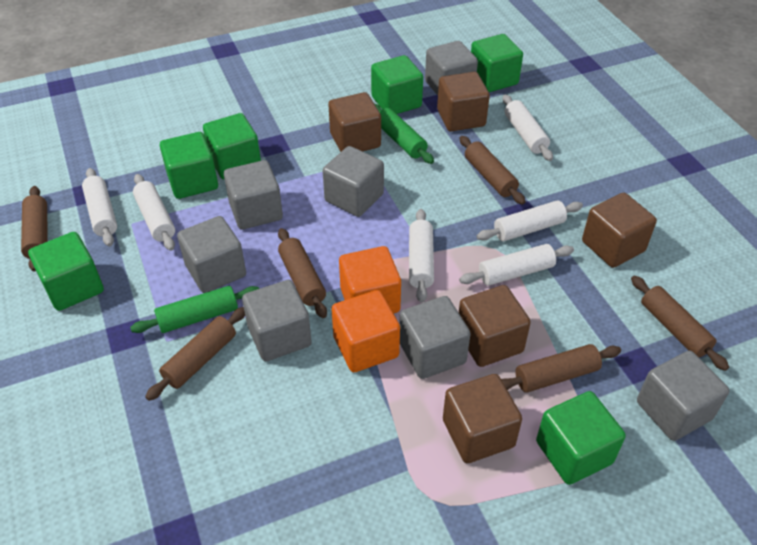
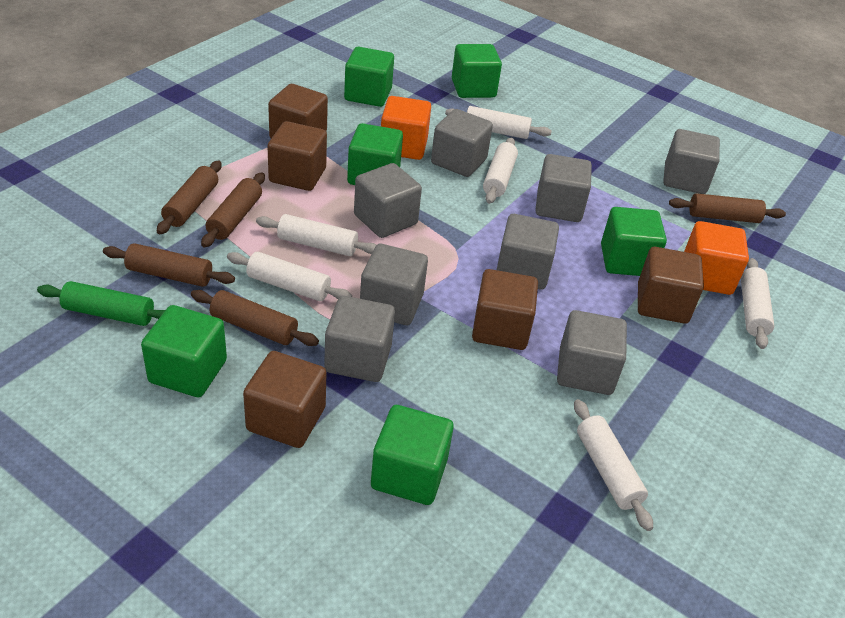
brown rolling pin: 6 -> 5
green rolling pin: 2 -> 1
grey cube: 7 -> 8

